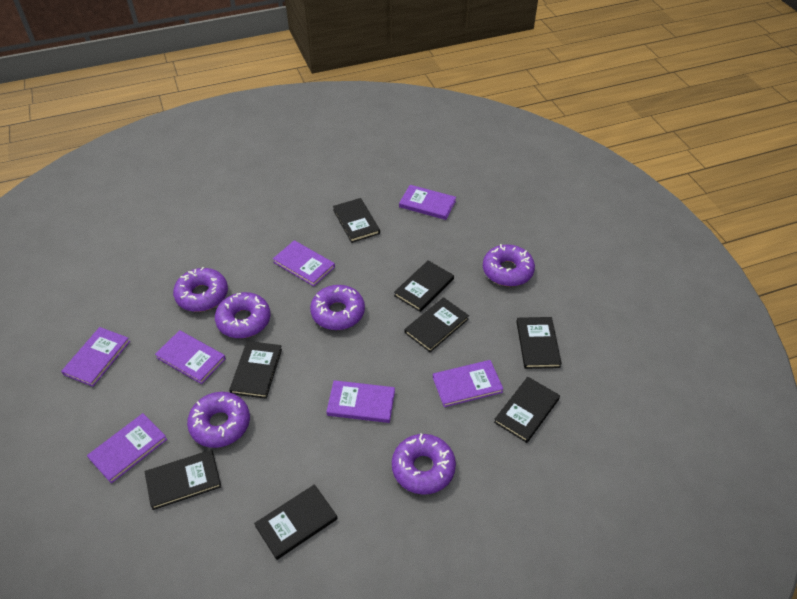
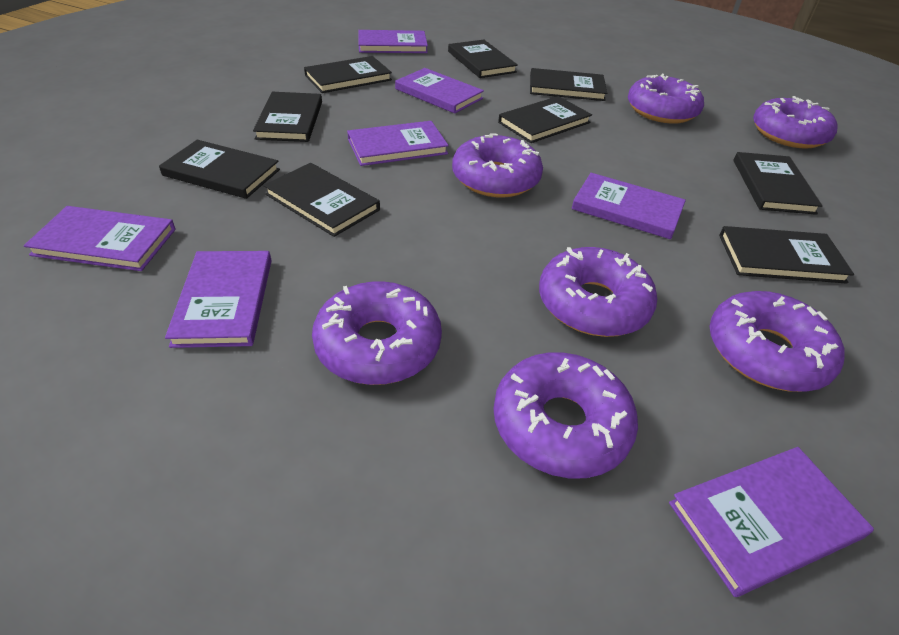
black book: 8 -> 9
purple donut: 6 -> 7

